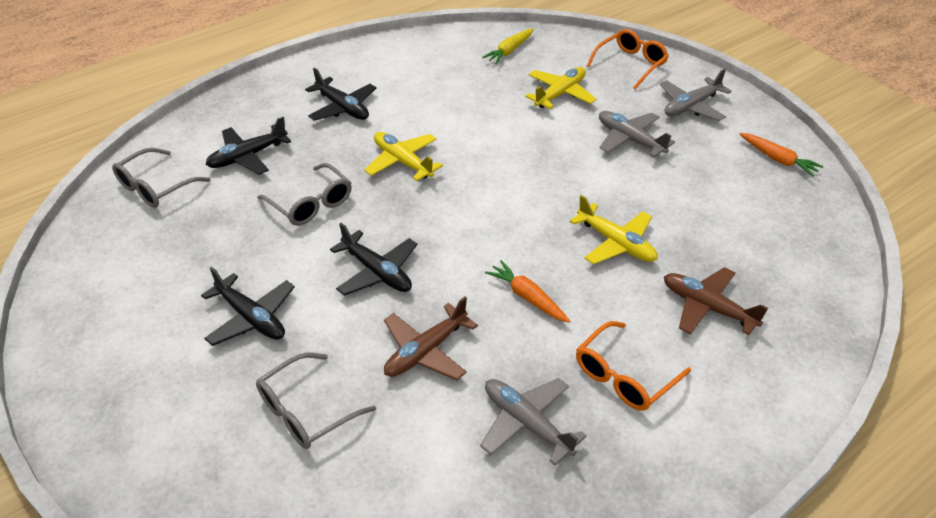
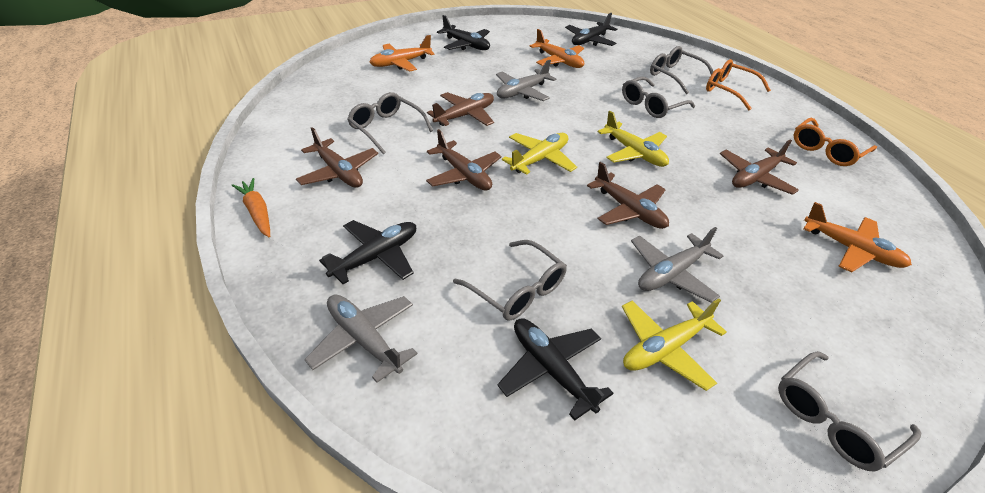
brown plane: 2 -> 5
grey glasses: 3 -> 5
orange carrot: 2 -> 1
orange plane: 0 -> 3
yellow carrot: 1 -> 0

